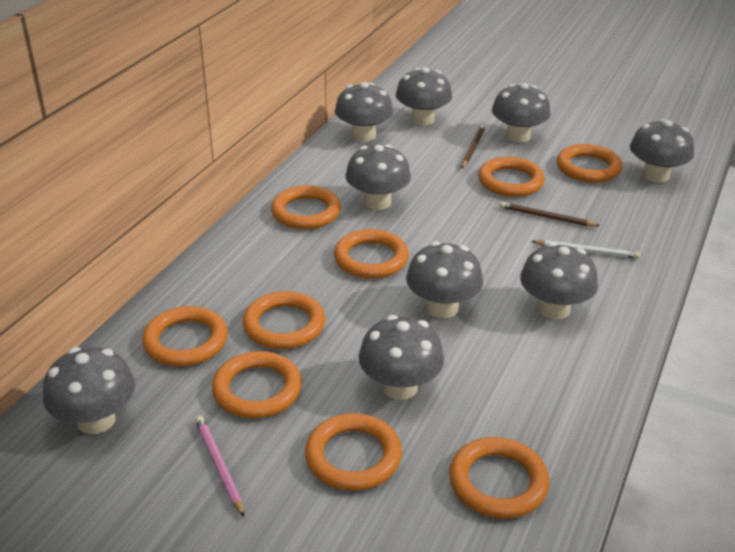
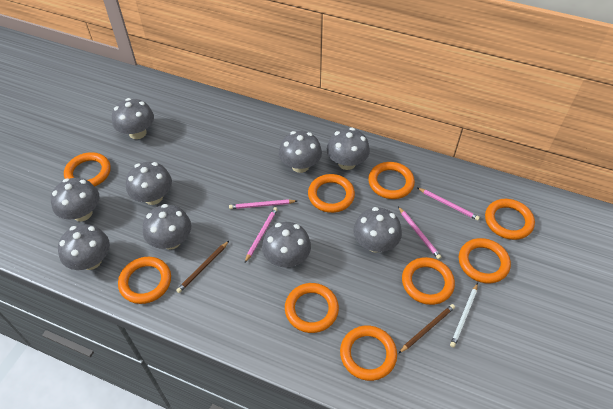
pink pencil: 1 -> 4

